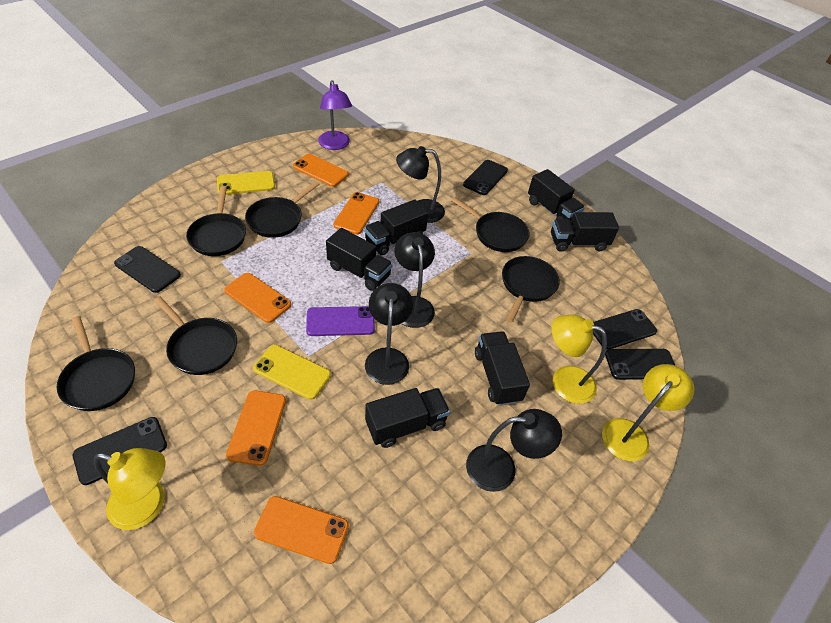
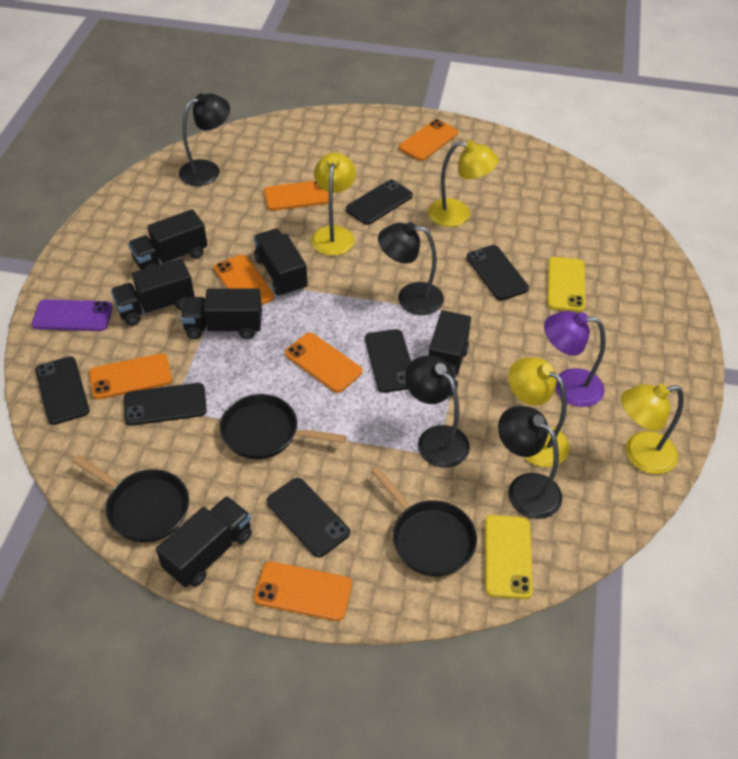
black pan: 6 -> 3
black phone: 5 -> 6
orange phone: 5 -> 6
yellow lamp: 3 -> 4

